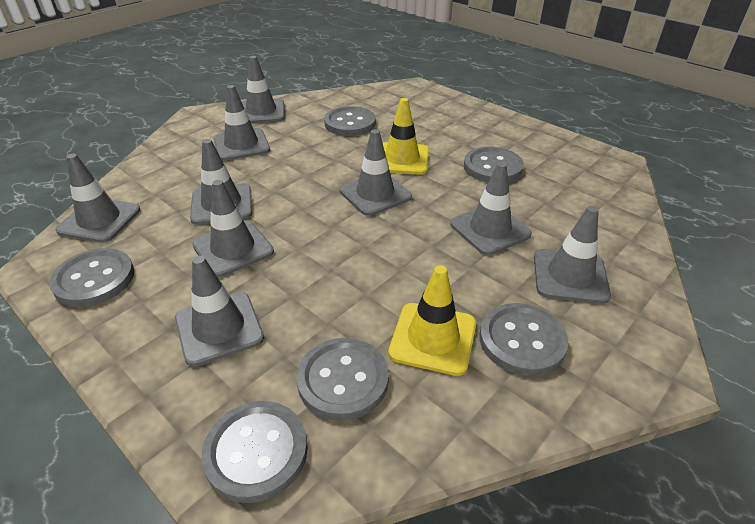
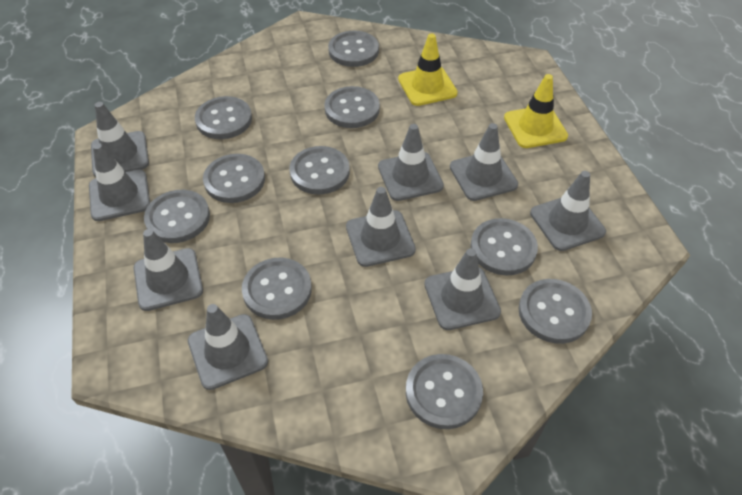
grey button: 6 -> 10

